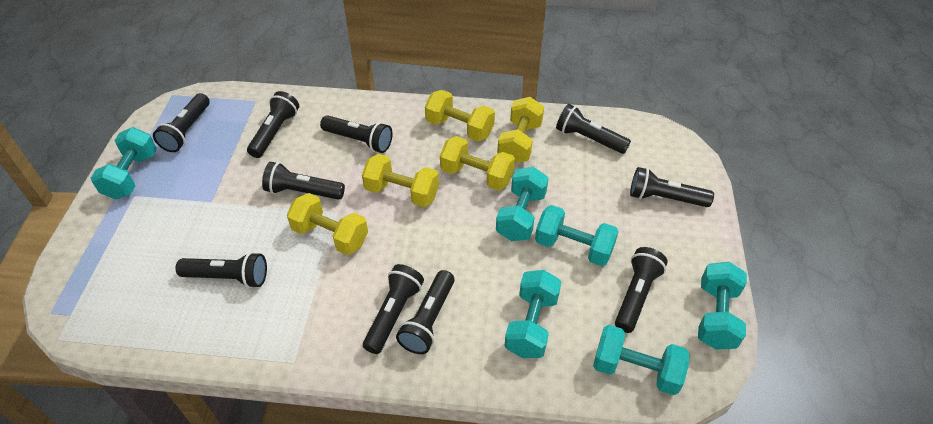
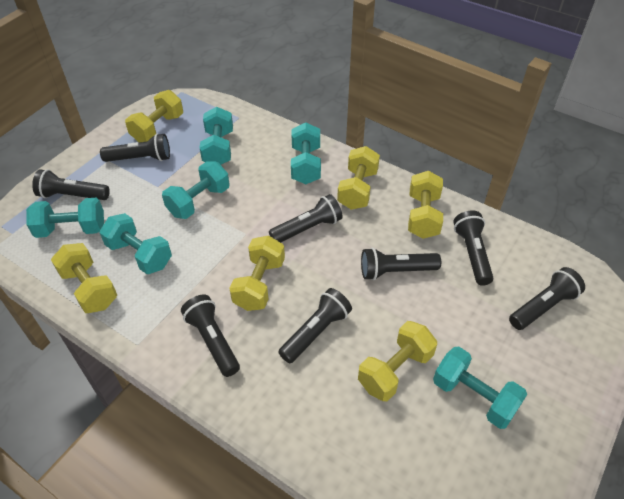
black flashlight: 10 -> 8
yellow dumbbell: 5 -> 6

